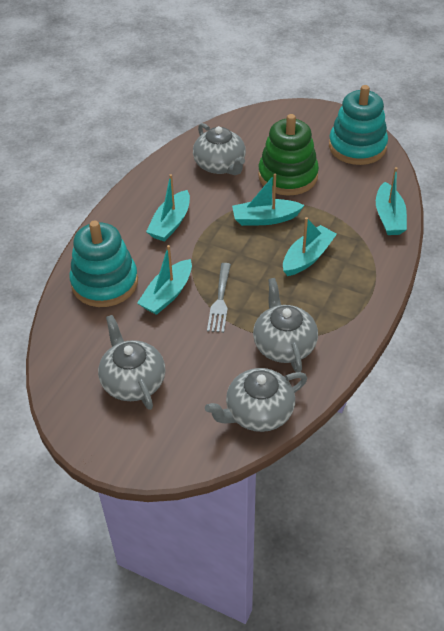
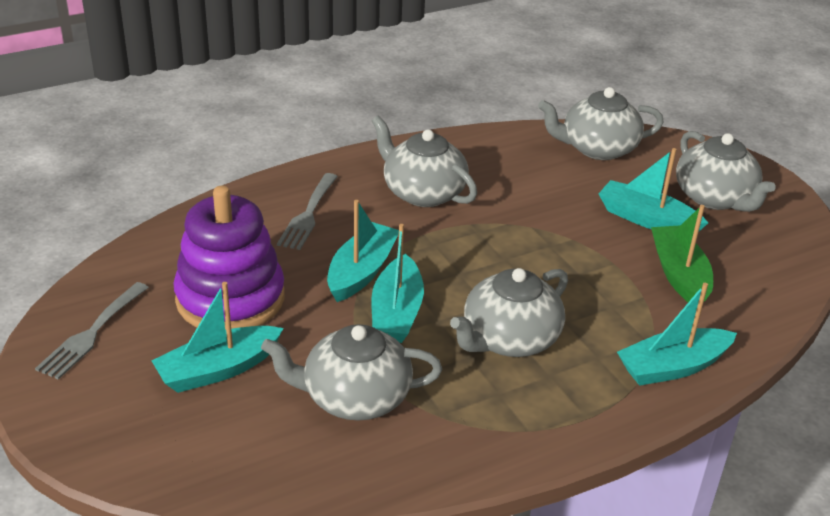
green boat: 0 -> 1
green stacking toy: 1 -> 0
grey fork: 1 -> 2
grey teapot: 4 -> 5
purple stacking toy: 0 -> 1
turquoise stacking toy: 2 -> 0

